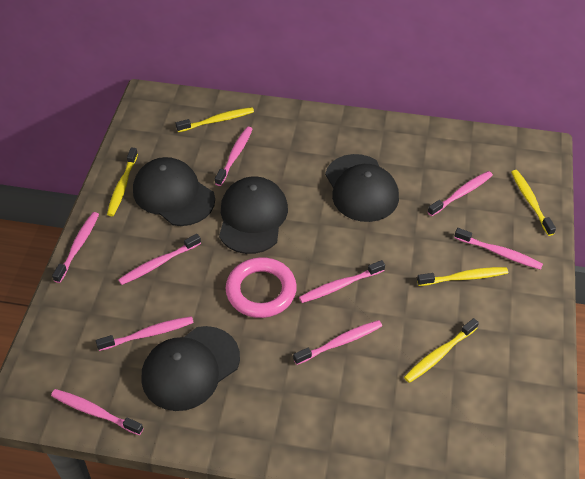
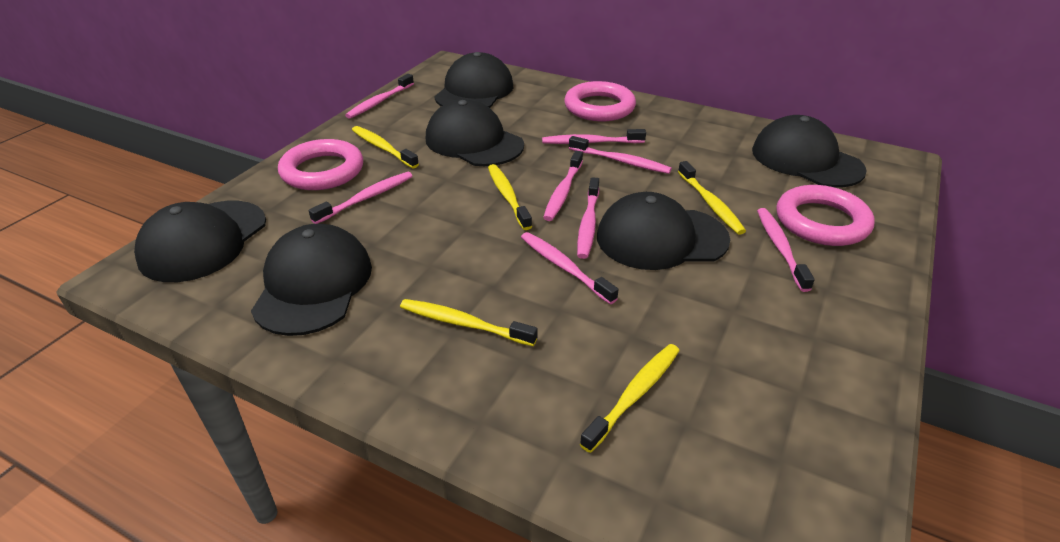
black cap: 4 -> 6
pink ring: 1 -> 3
pink toothbrush: 9 -> 8

